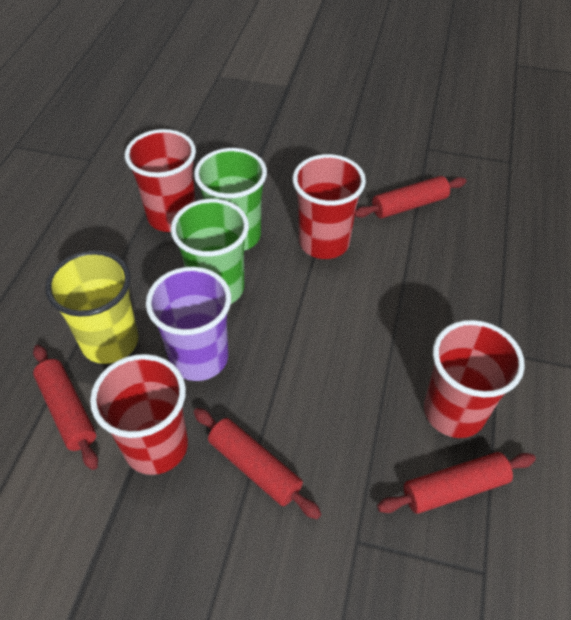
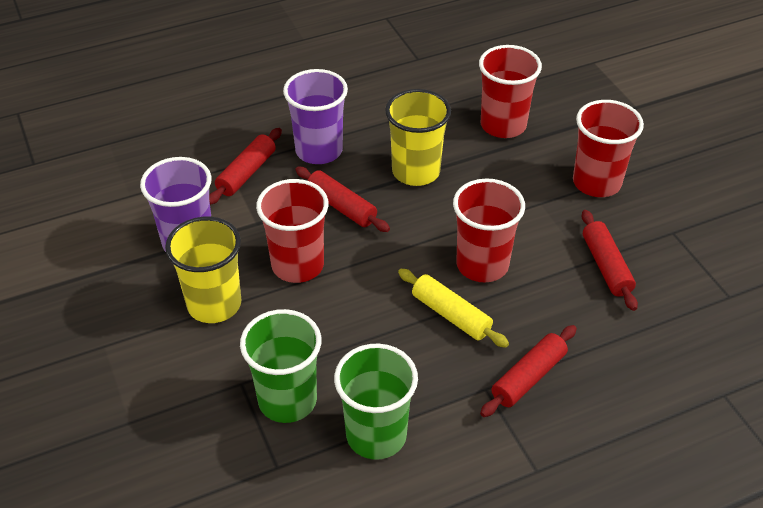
purple cup: 1 -> 2
yellow cup: 1 -> 2
yellow rolling pin: 0 -> 1

